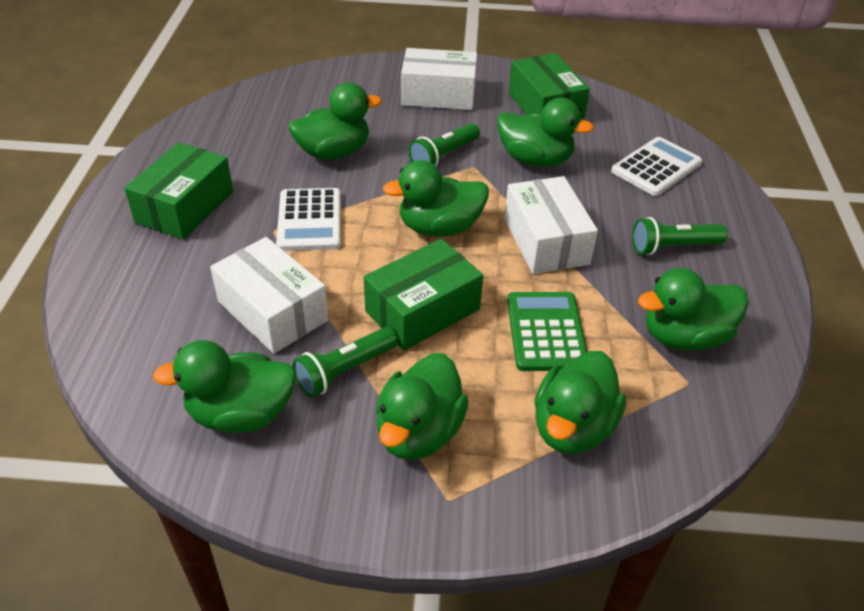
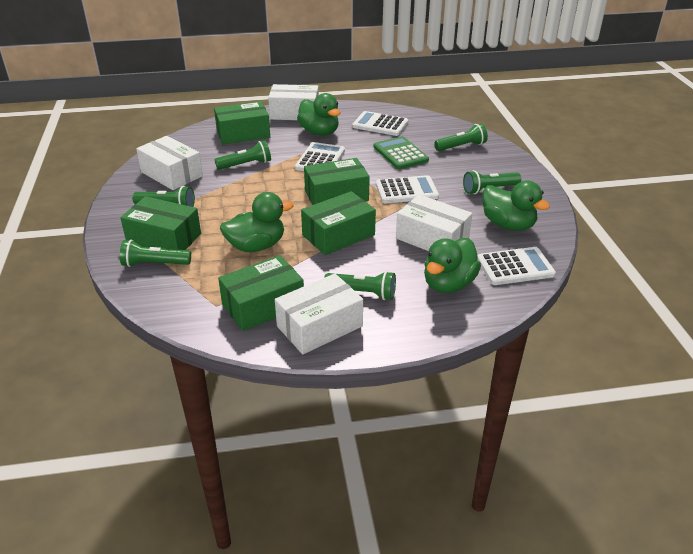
green box: 3 -> 5
green duck: 7 -> 4
green flashlight: 3 -> 6
white box: 3 -> 4
white calculator: 2 -> 4

